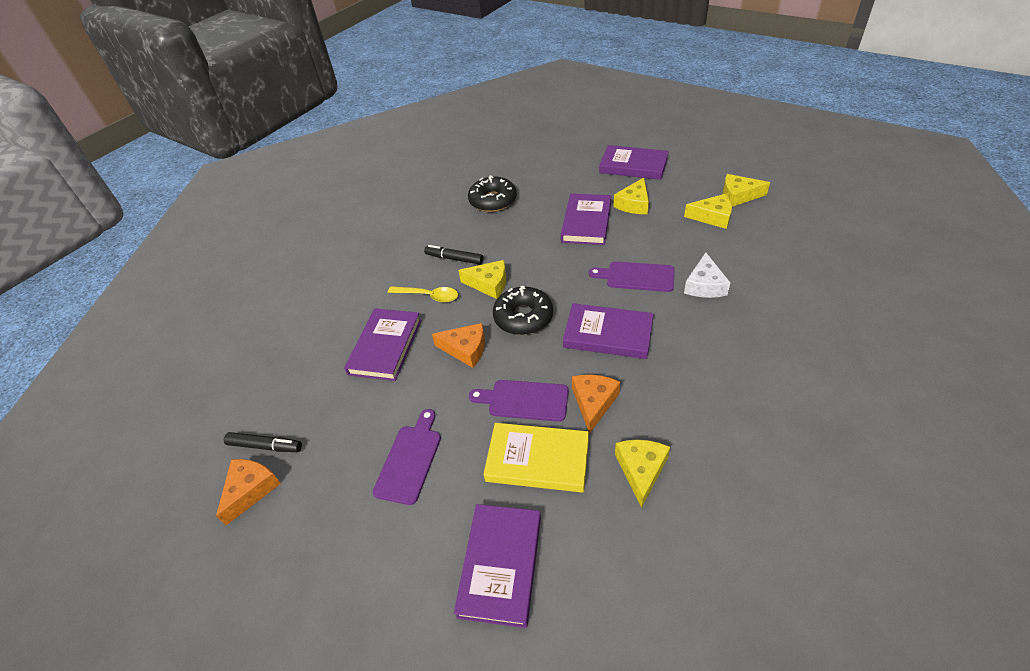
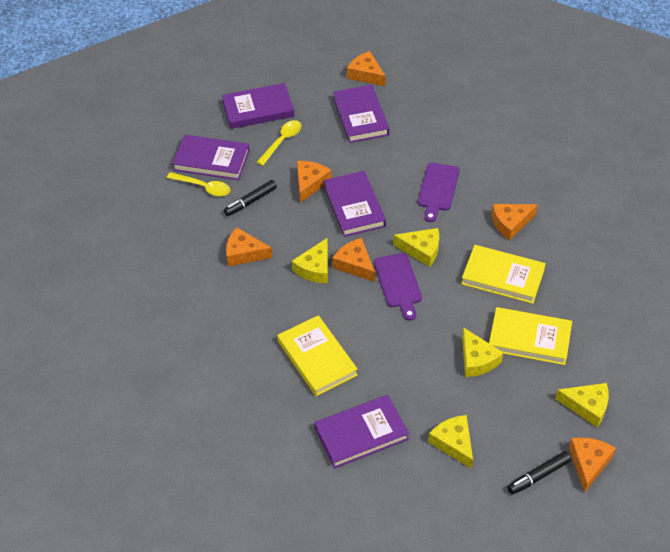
black donut: 2 -> 0
orange cheese: 3 -> 6
purple cutting board: 3 -> 2
white cheese: 1 -> 0
yellow book: 1 -> 3
yellow spoon: 1 -> 2

